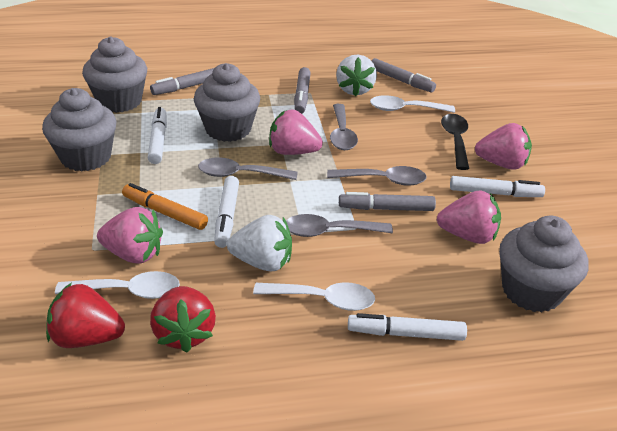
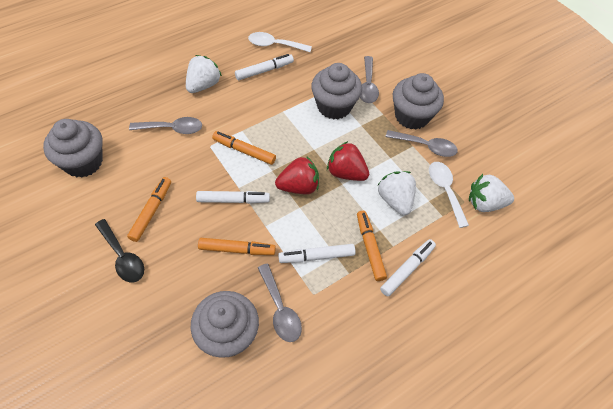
grey marker: 4 -> 0
orange marker: 1 -> 4
pink strawberry: 4 -> 0
white spoon: 3 -> 2
white strawberry: 2 -> 3

